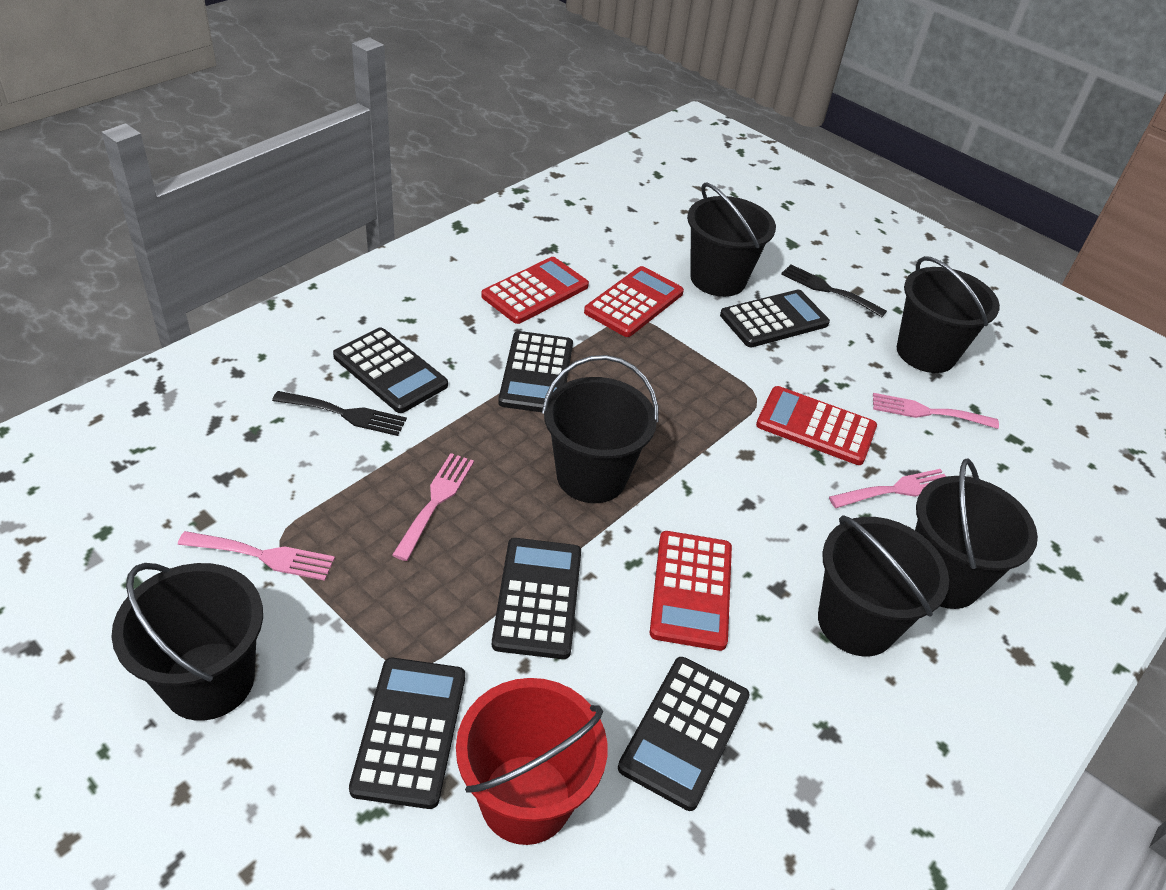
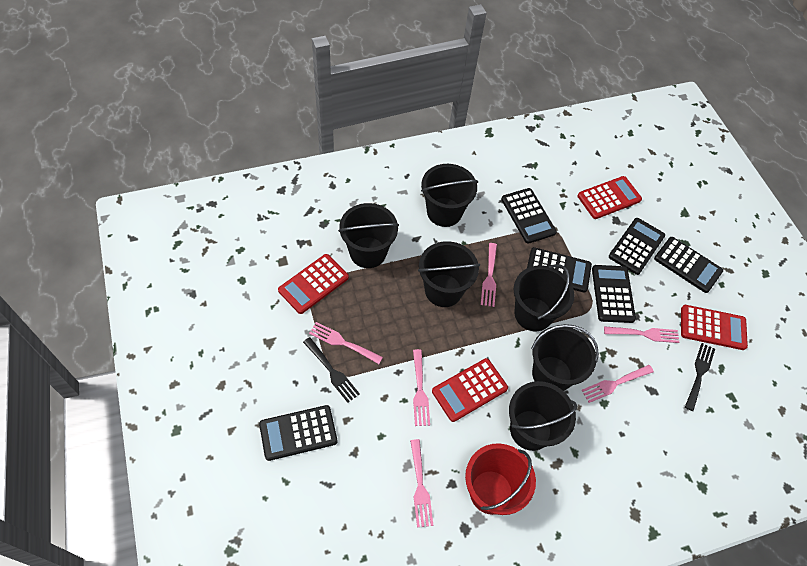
pink fork: 4 -> 6

